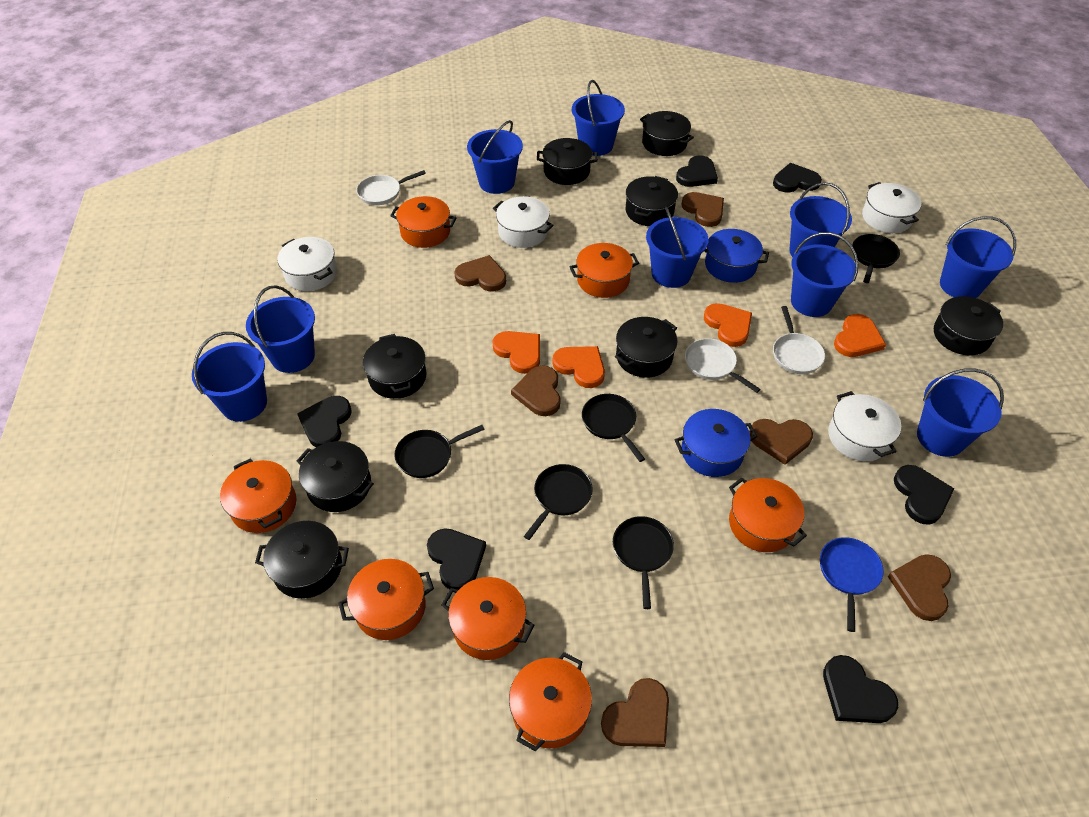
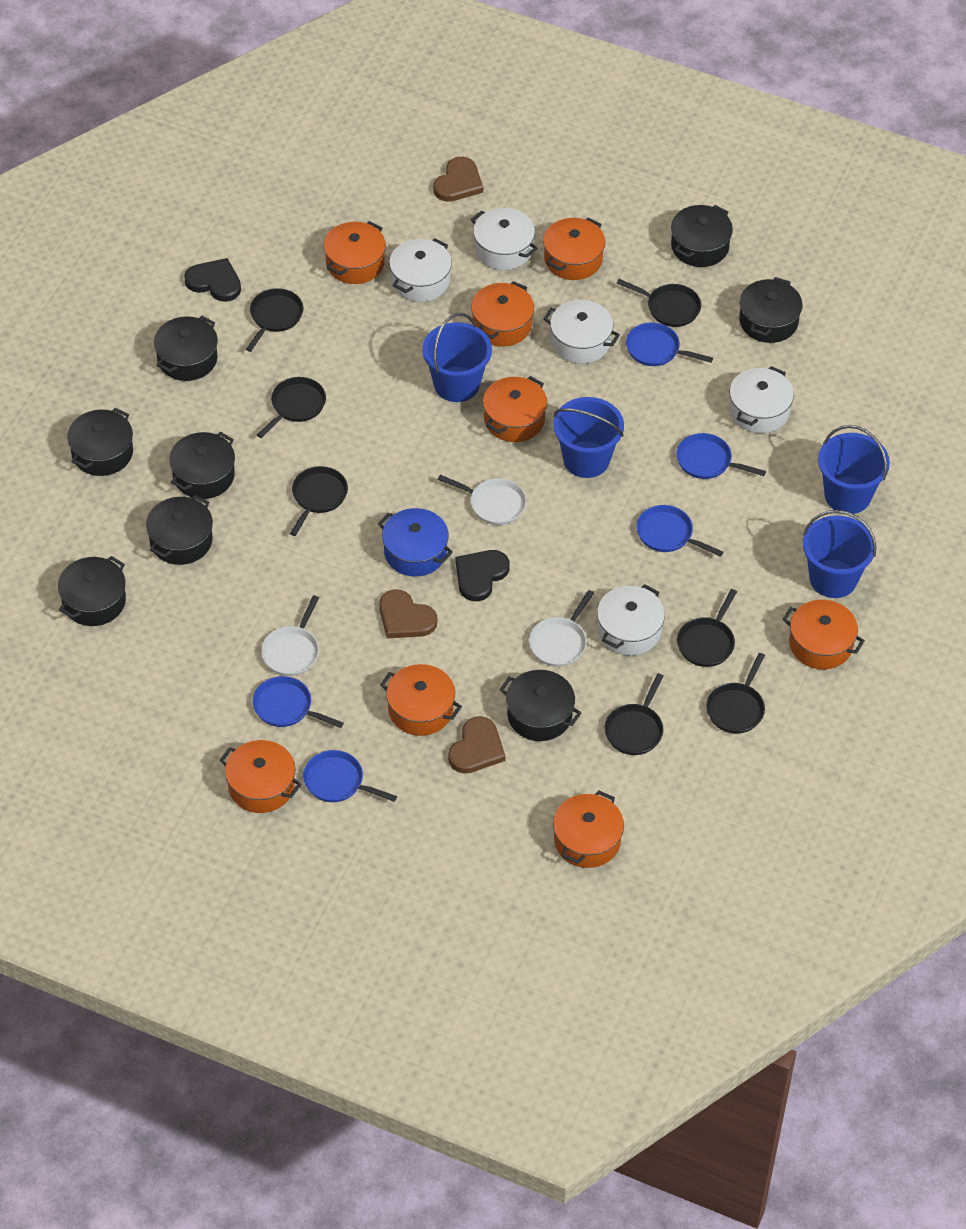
black heart: 6 -> 2
black pan: 5 -> 7
blue bucket: 9 -> 4
blue pan: 1 -> 5
blue pot: 2 -> 1
brown heart: 6 -> 3
orange heart: 4 -> 0
orange pot: 7 -> 8
white pot: 4 -> 5

